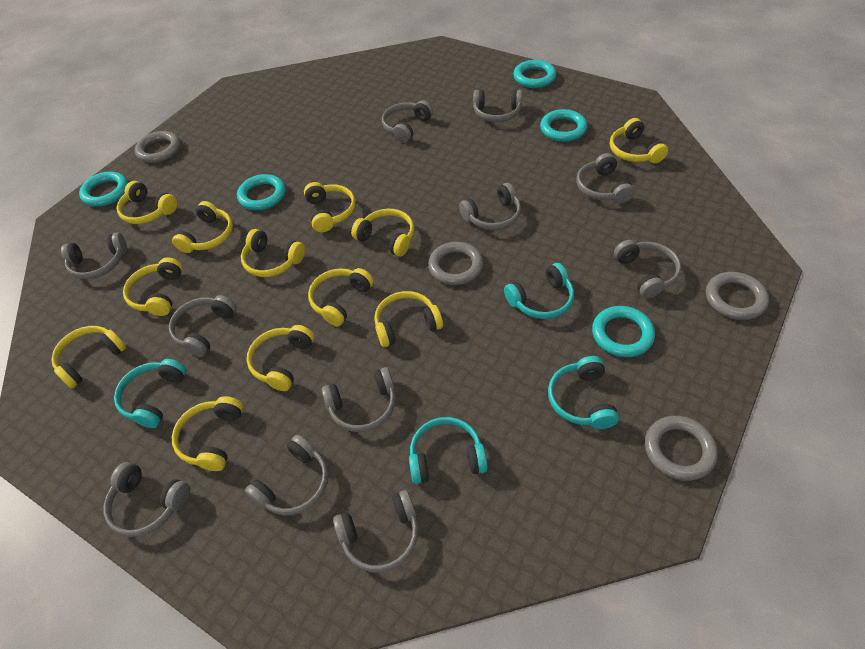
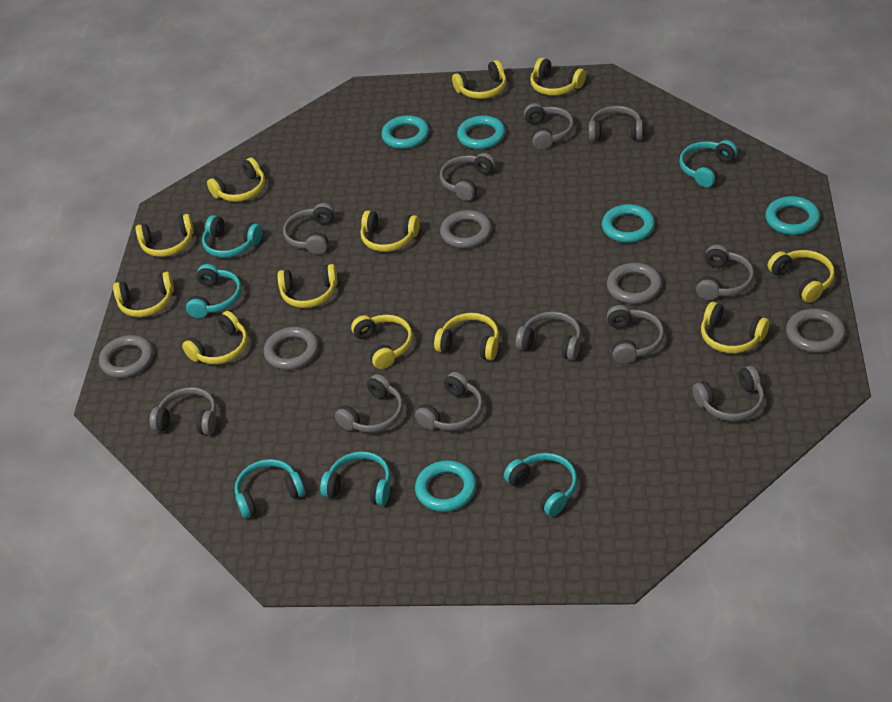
grey ring: 4 -> 5
turquoise headphones: 4 -> 6

